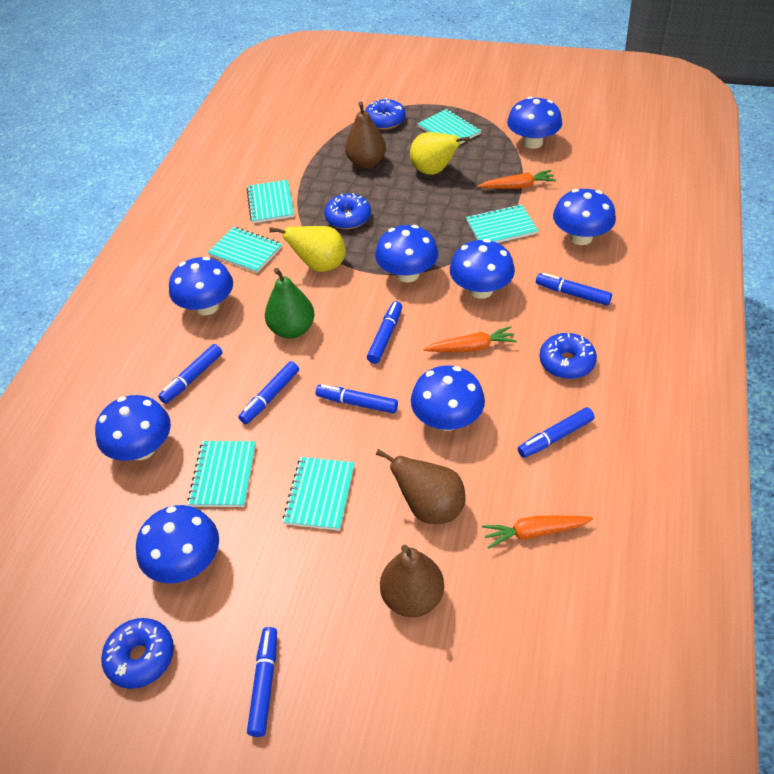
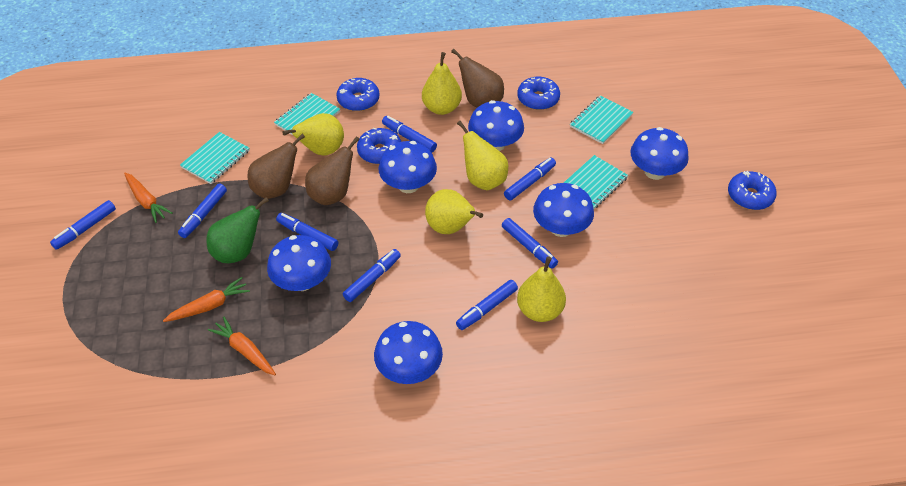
blue marker: 7 -> 8
blue mushroom: 8 -> 6
turquoise notebook: 6 -> 4
yellow pear: 2 -> 5

